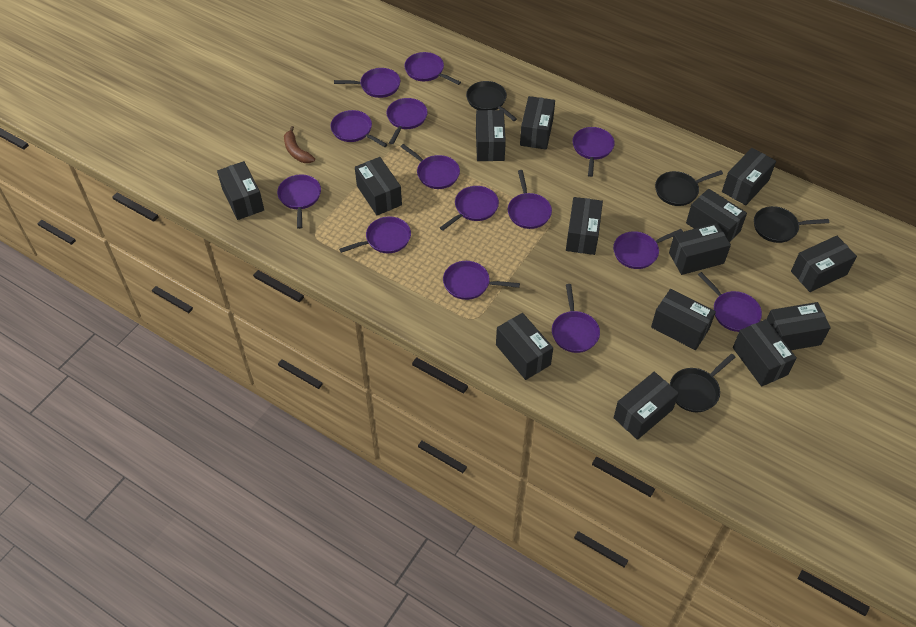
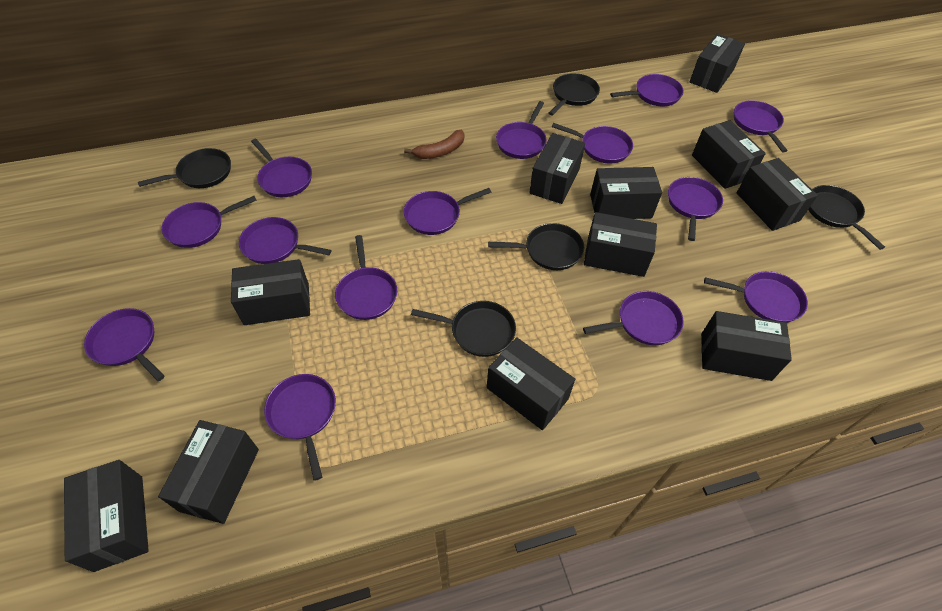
black box: 14 -> 11
black pan: 4 -> 5

